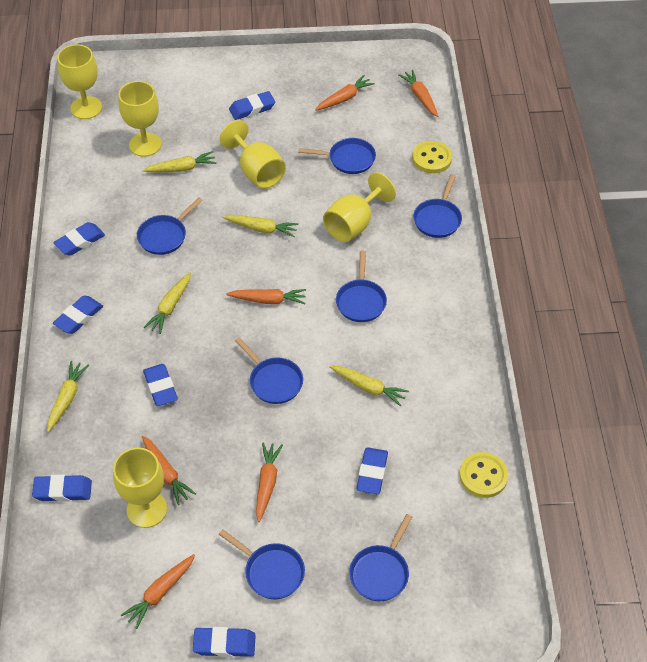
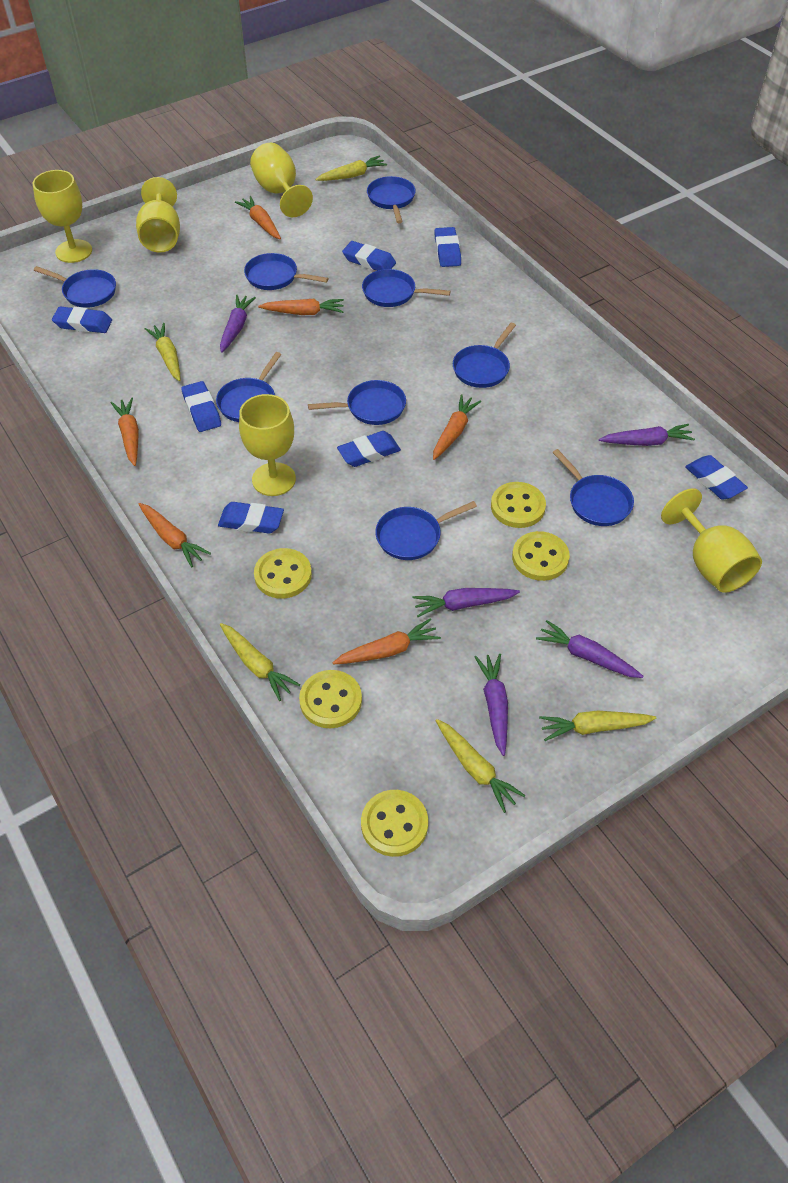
blue pan: 7 -> 9
purple carrot: 0 -> 5
yellow button: 2 -> 5

